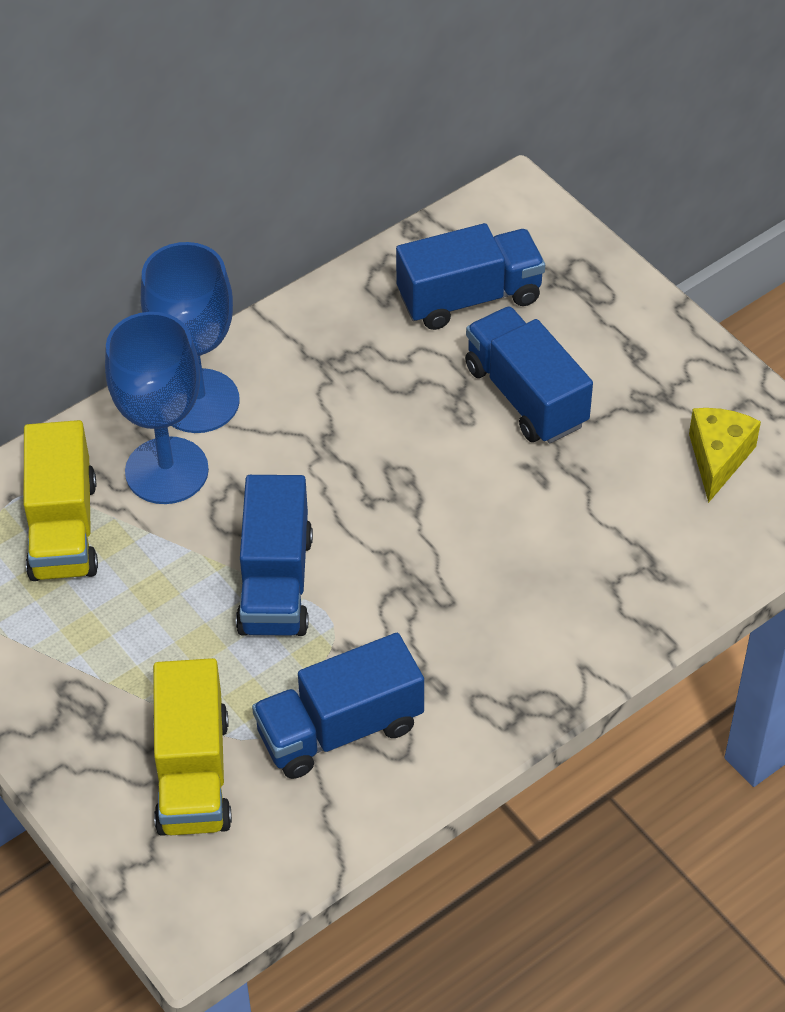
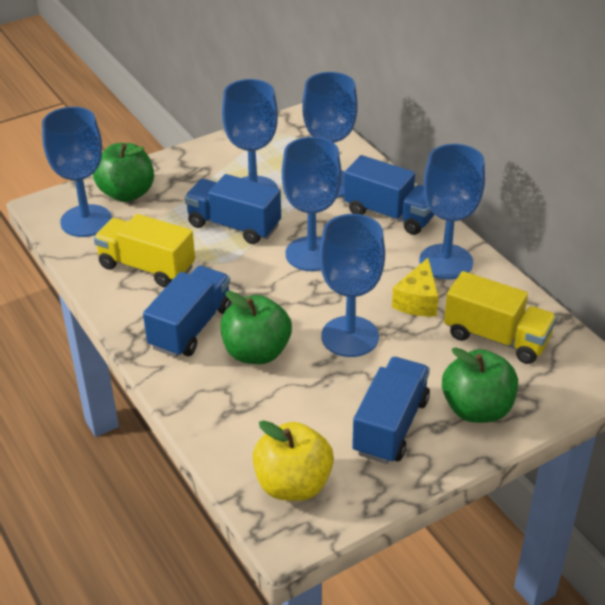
blue goblet: 2 -> 6
green apple: 0 -> 3
yellow apple: 0 -> 1

